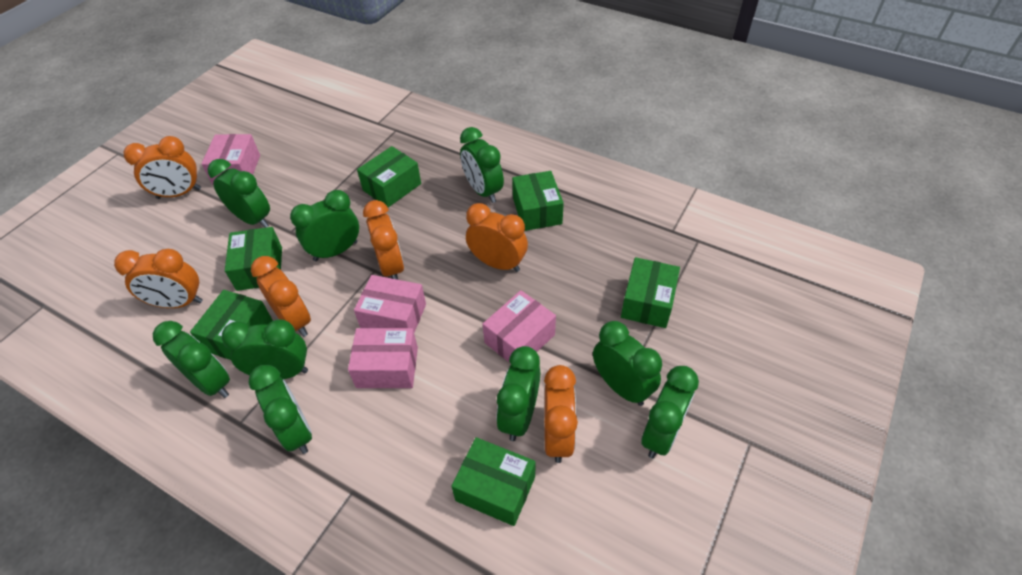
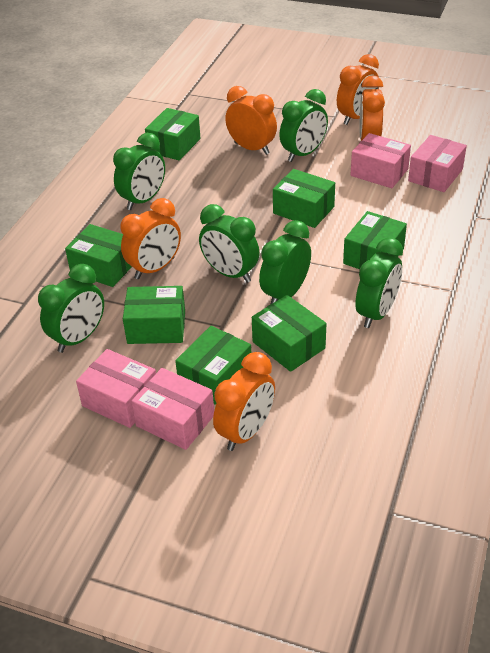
green box: 6 -> 7
green clock: 9 -> 6
orange clock: 6 -> 5

